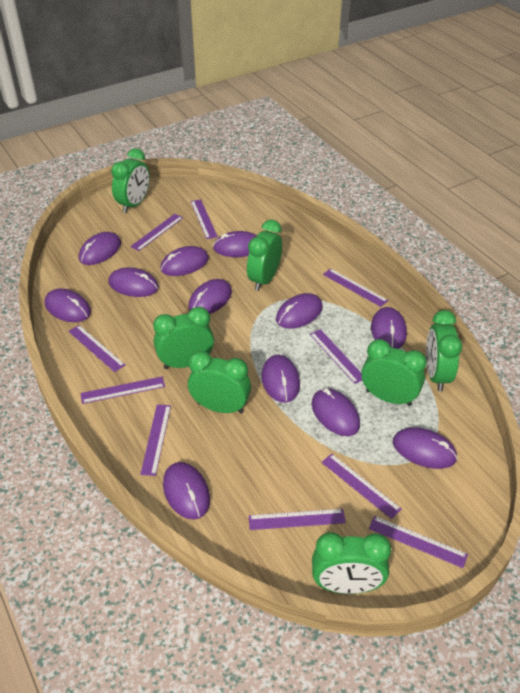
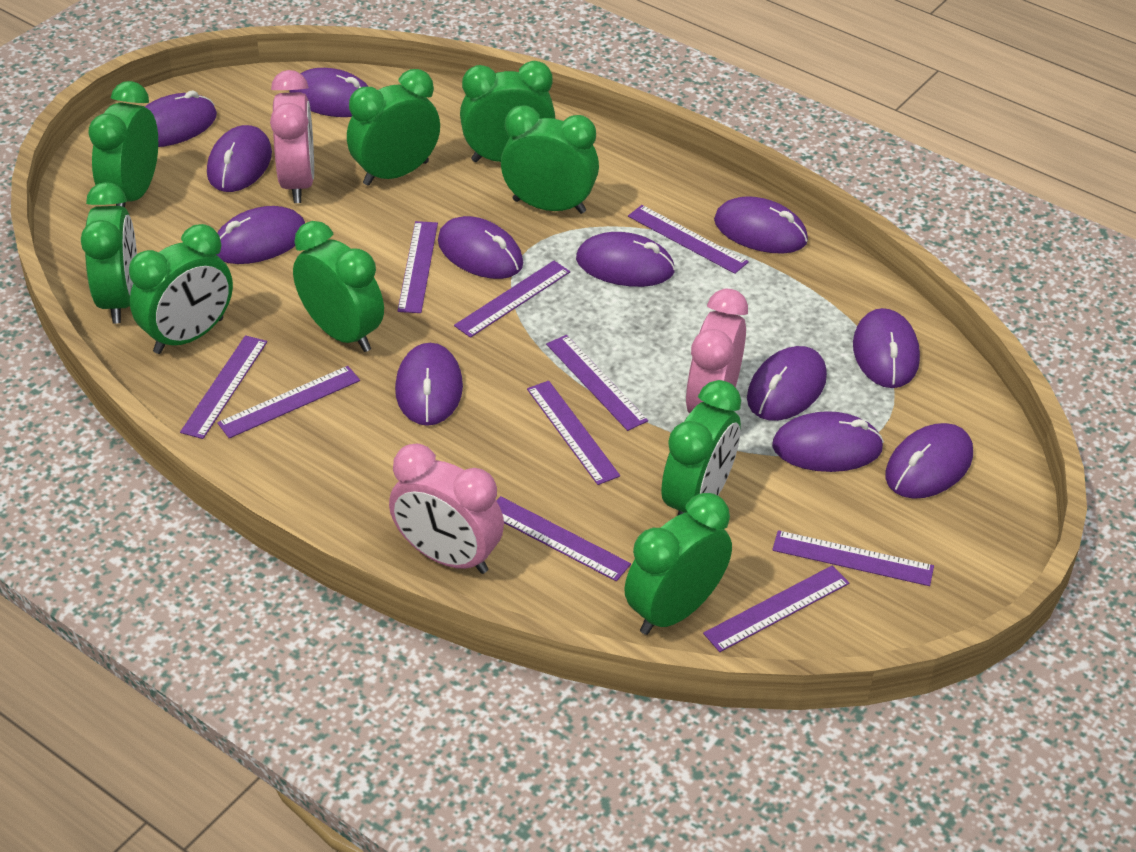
green clock: 7 -> 9
pink clock: 0 -> 3

